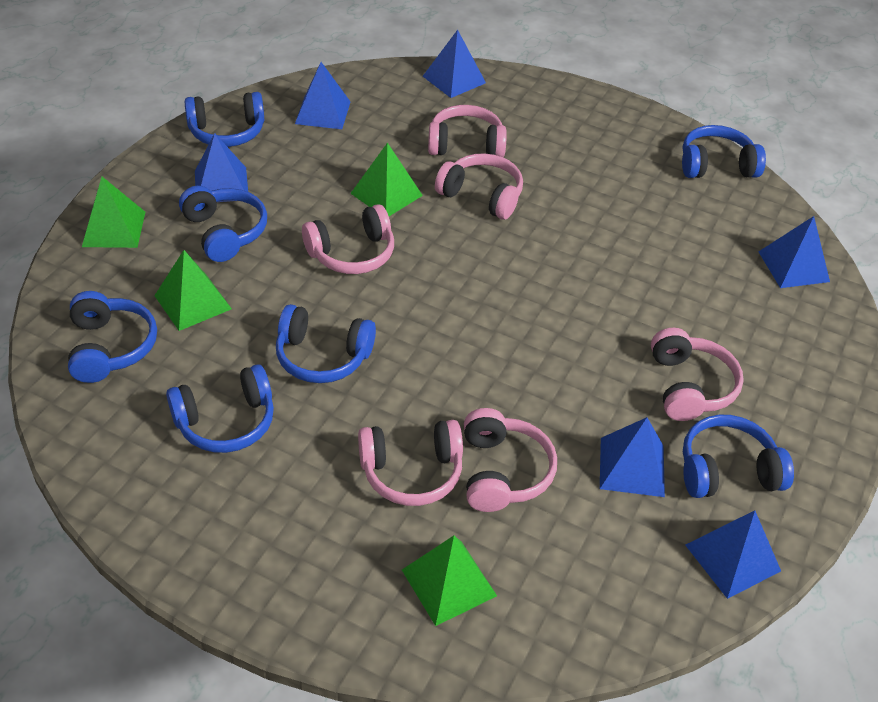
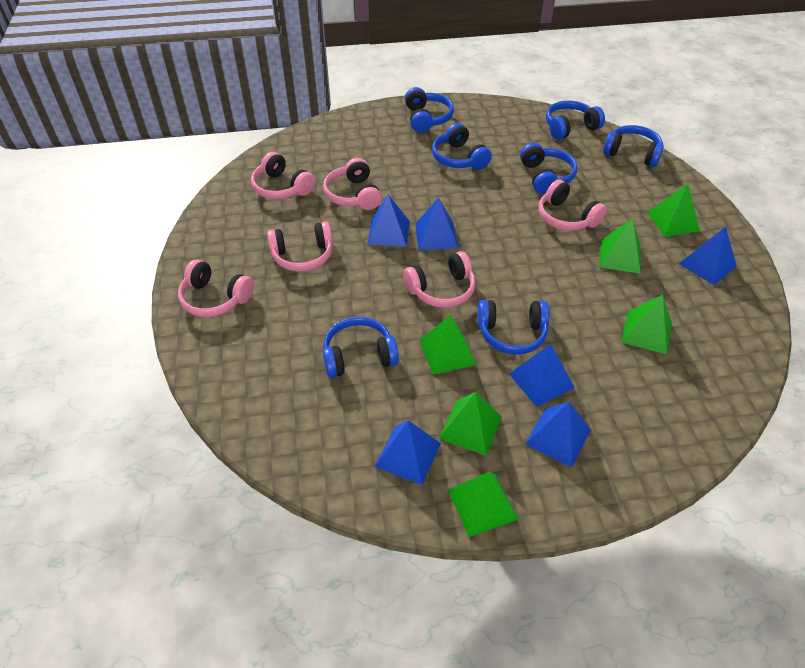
green pyramid: 4 -> 6

